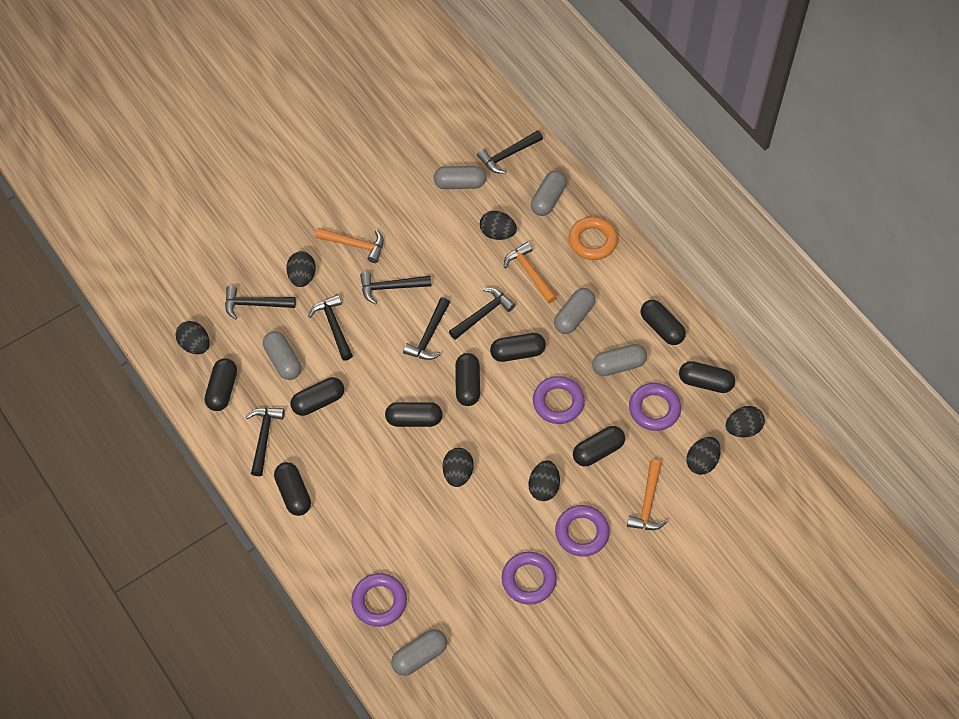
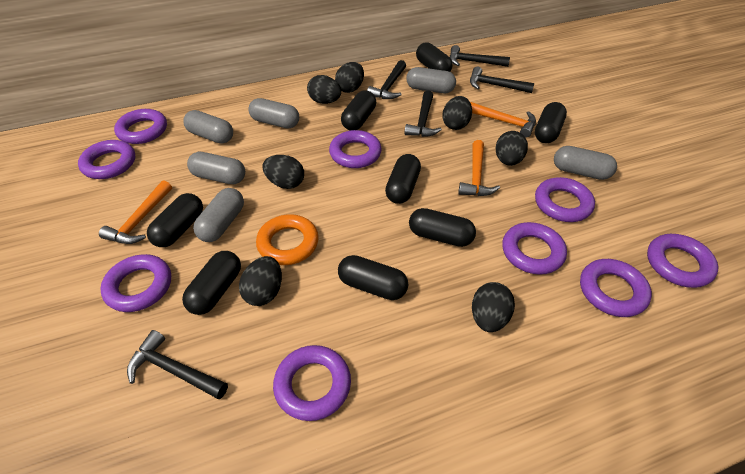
black capsule: 9 -> 8
black hammer: 7 -> 5
purple ring: 5 -> 9

